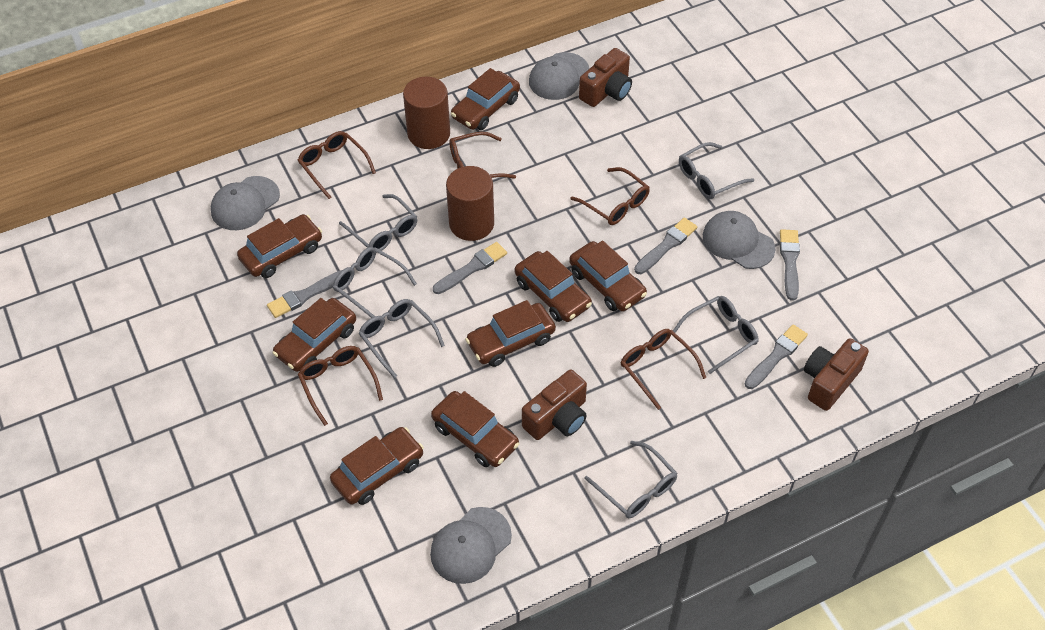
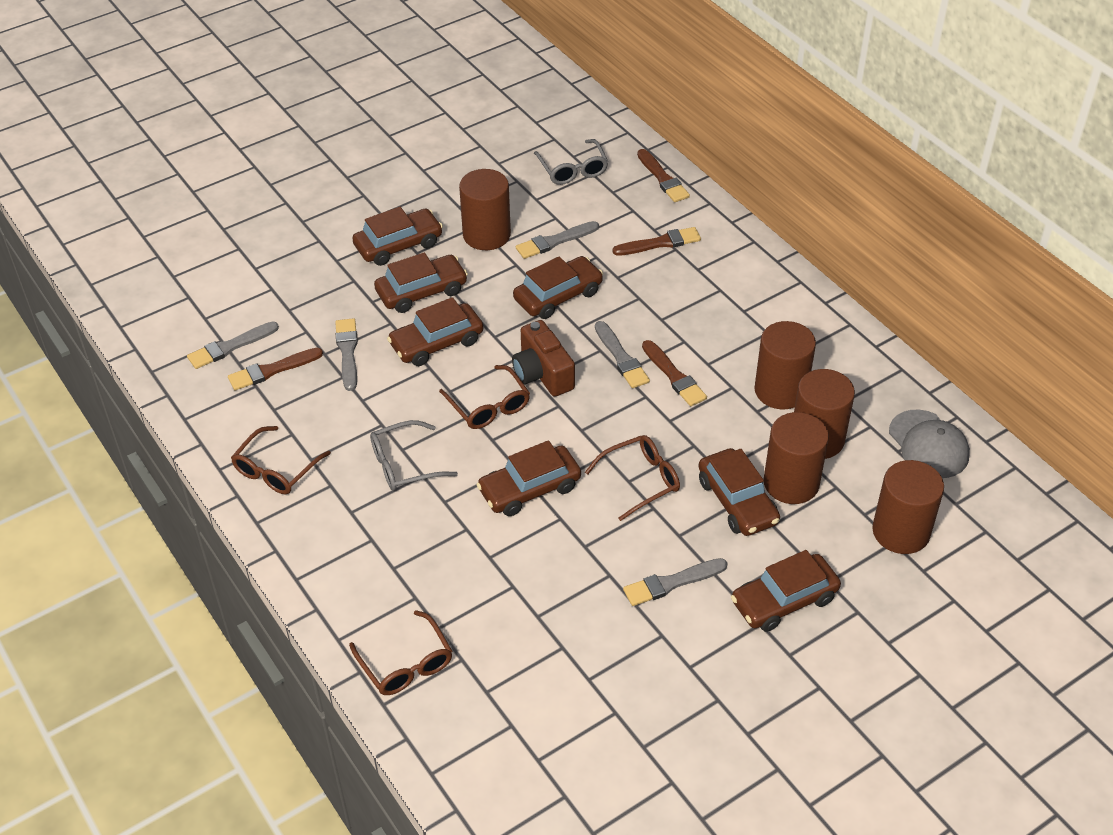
brown brush: 0 -> 4
brown camera: 3 -> 1
brown car: 8 -> 7
brown cylinder: 2 -> 5
brown glasses: 5 -> 4
grey cap: 4 -> 1
grey glasses: 6 -> 2

